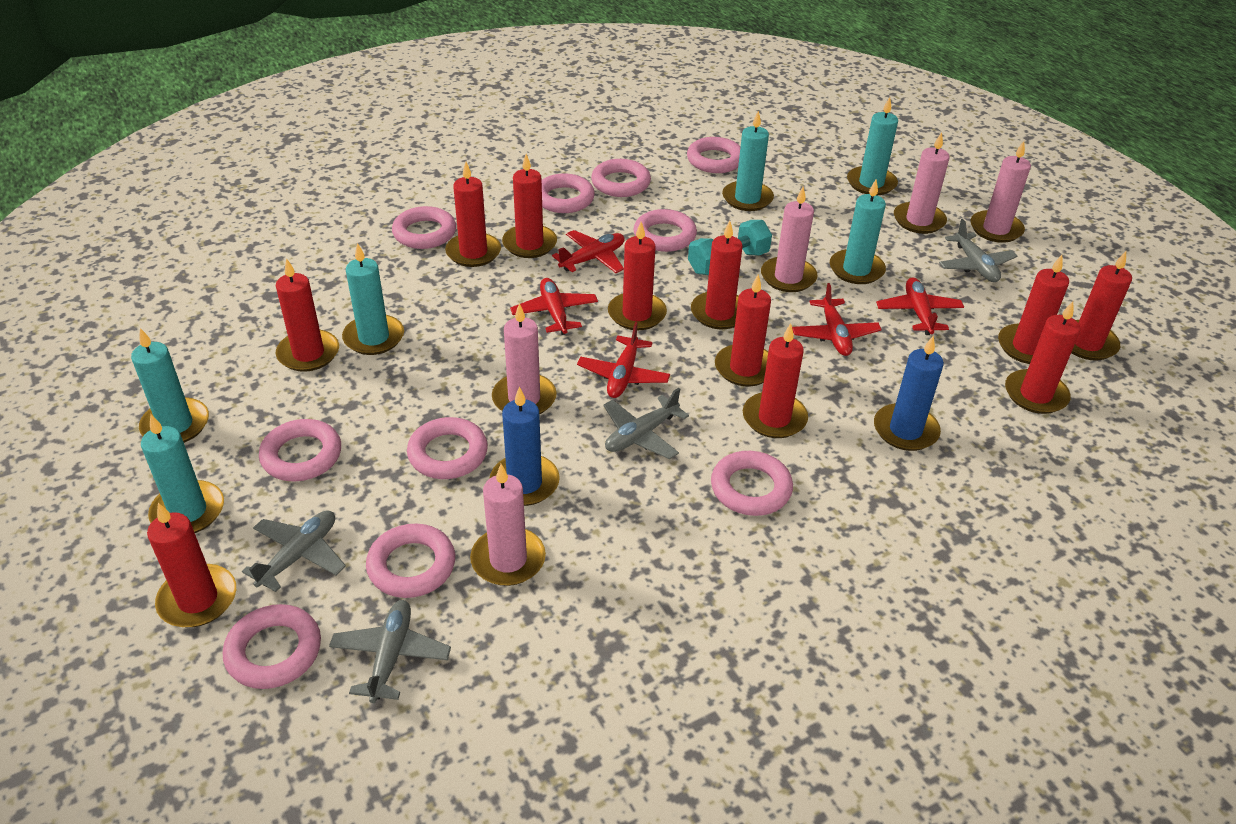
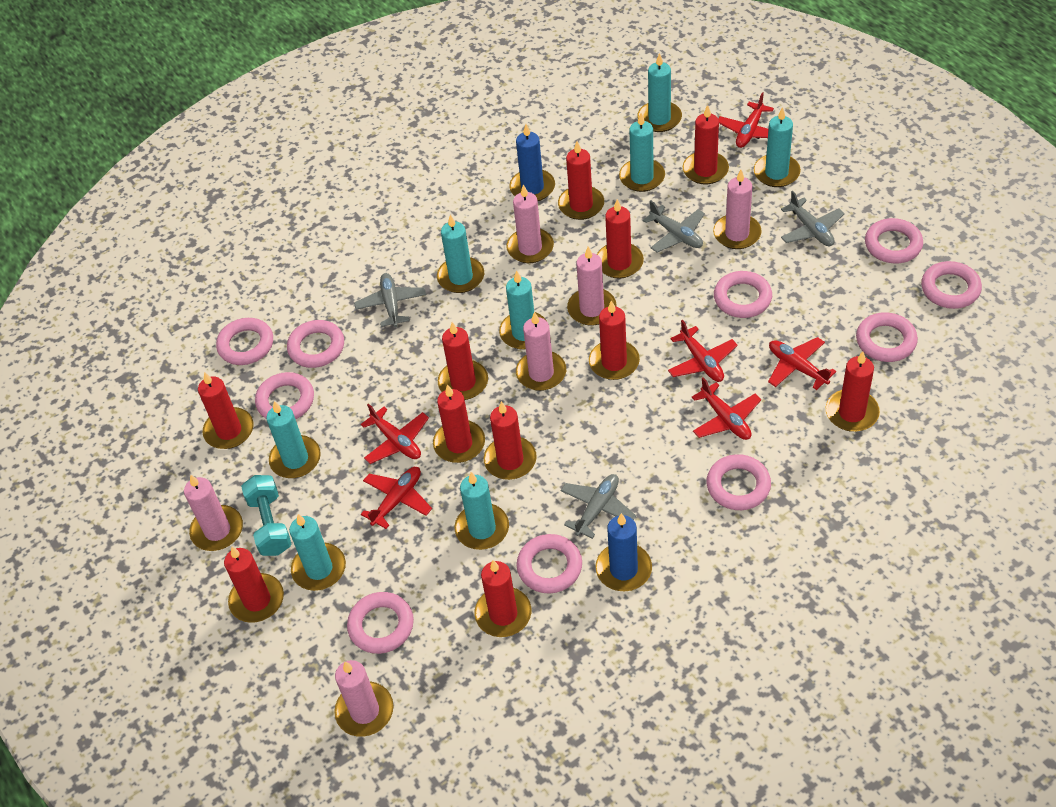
pink candle: 5 -> 6
red plane: 5 -> 6
turquoise candle: 6 -> 8

